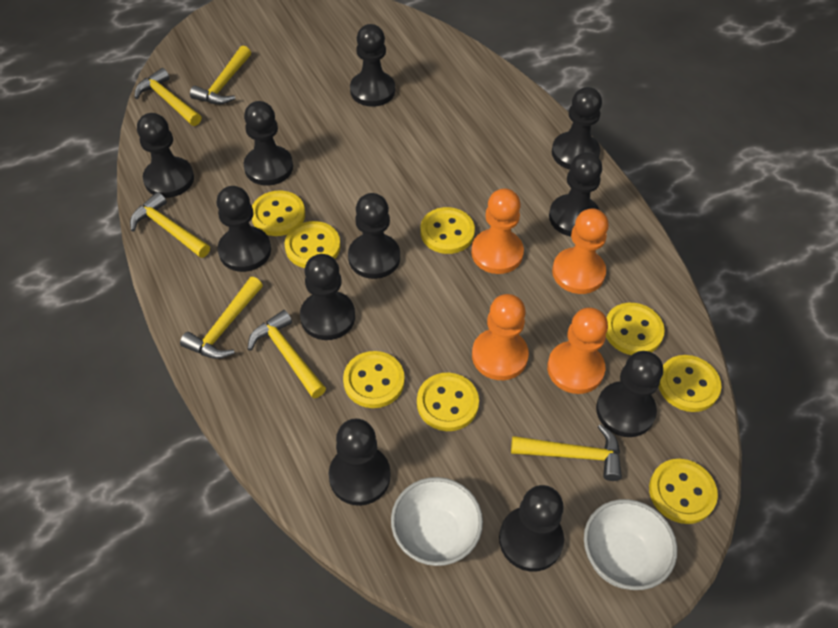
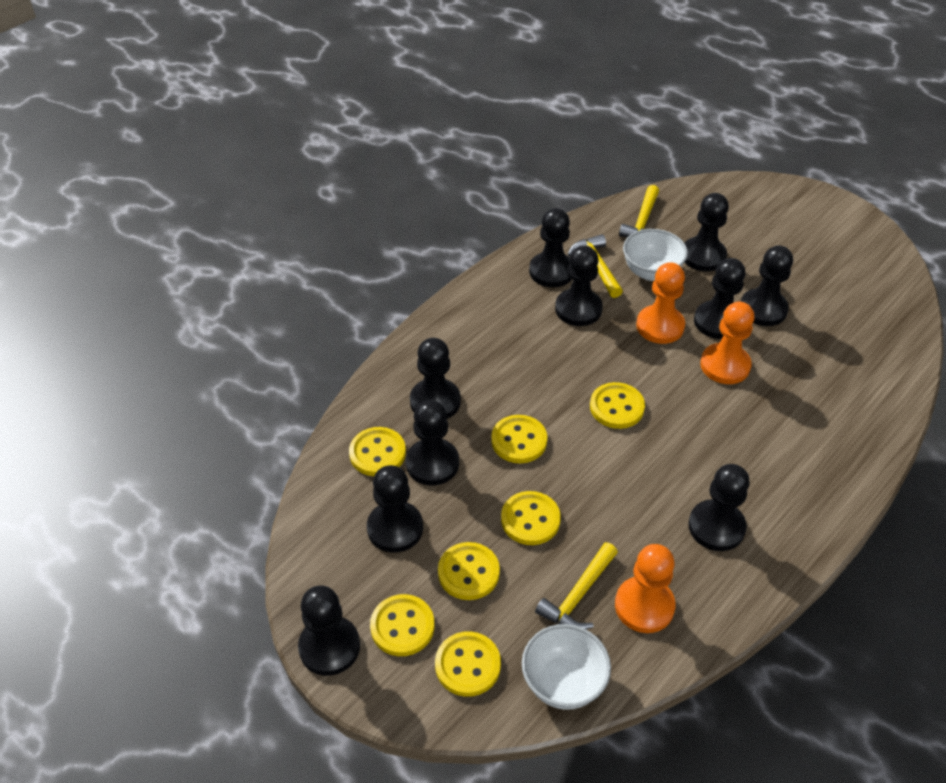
black pawn: 11 -> 10
orange pawn: 4 -> 3
yellow button: 8 -> 7
yellow hammer: 6 -> 3

